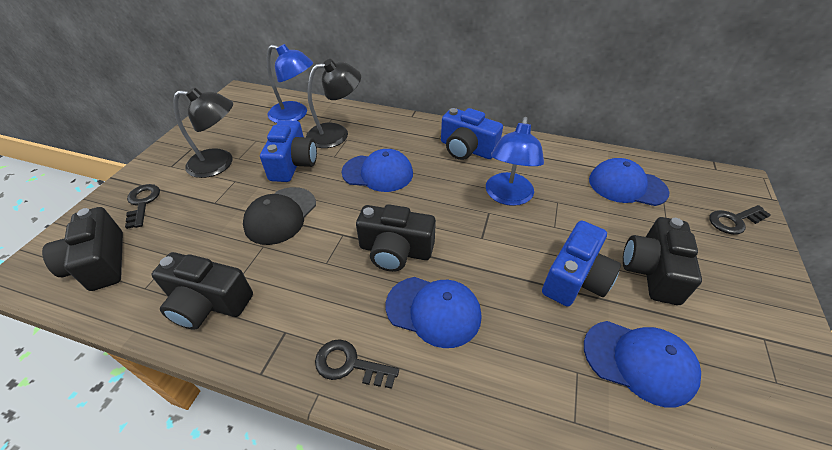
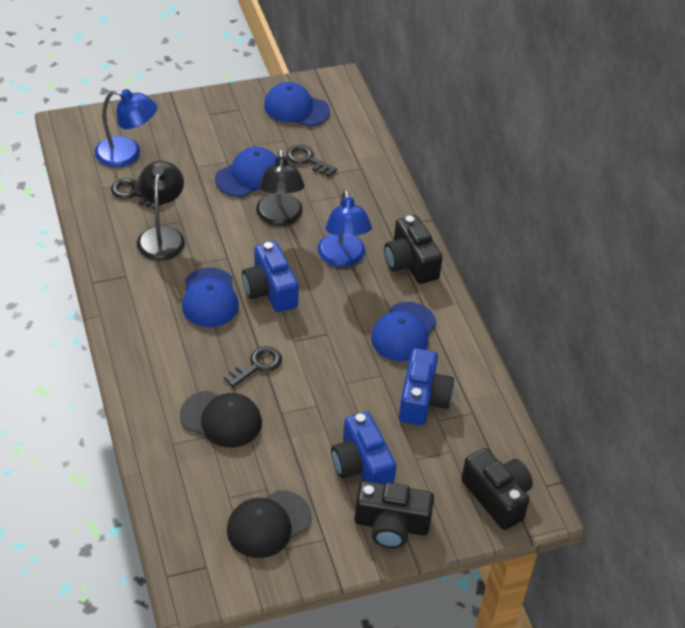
black camera: 4 -> 3
black cap: 1 -> 2

